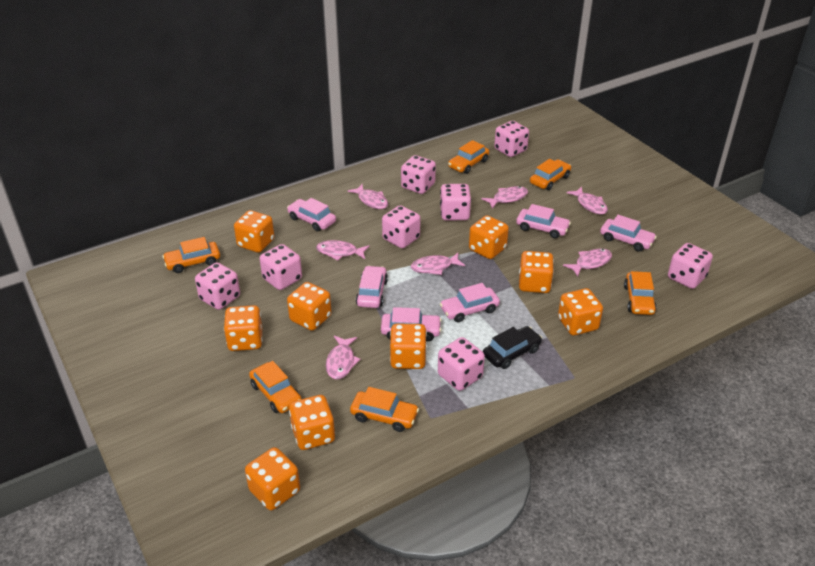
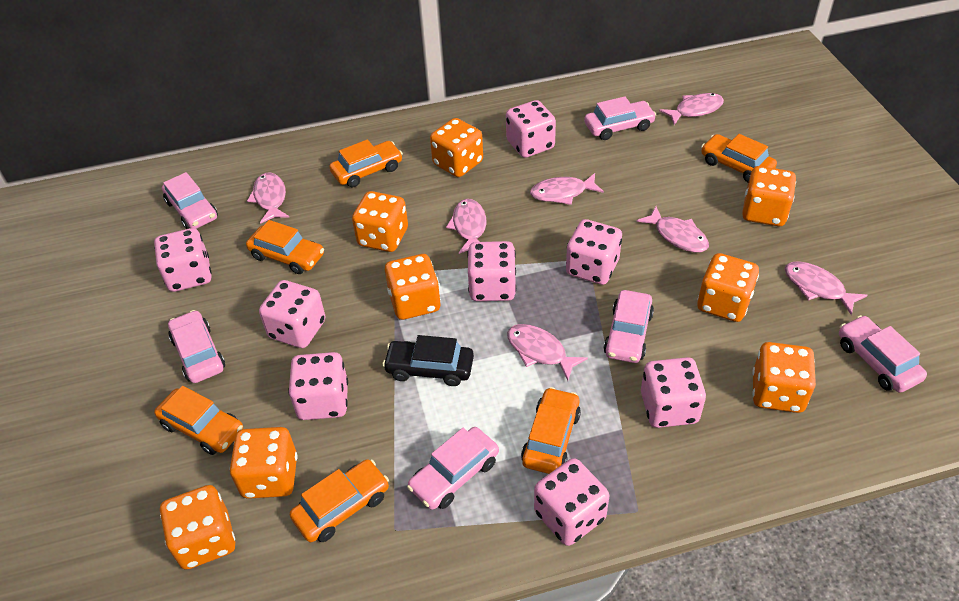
orange dice: 9 -> 8

